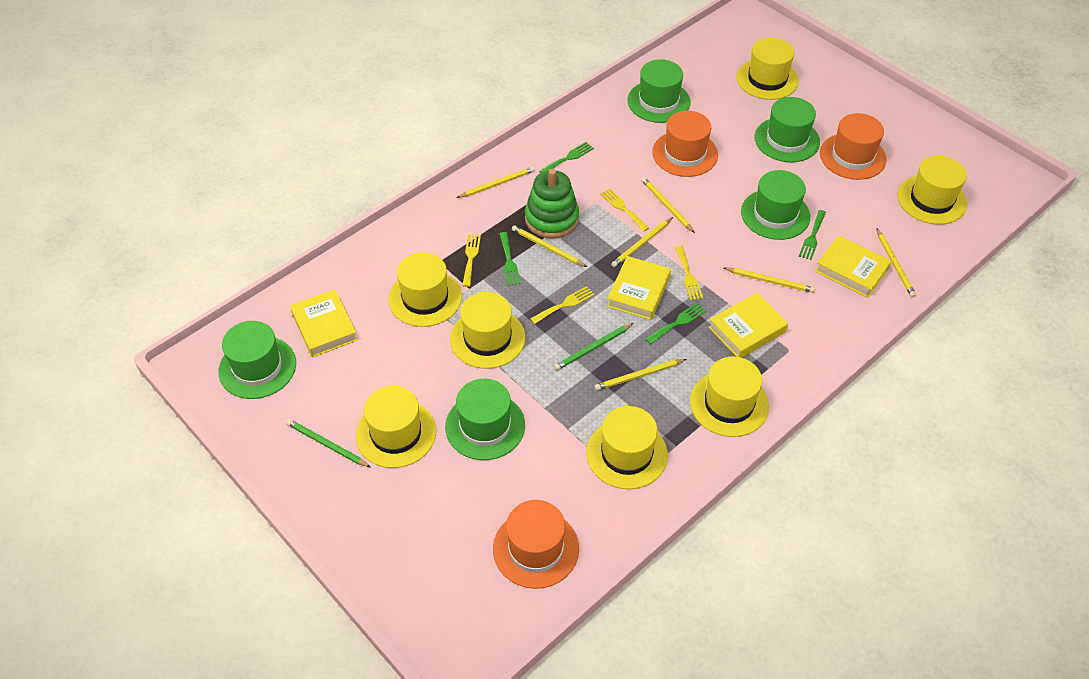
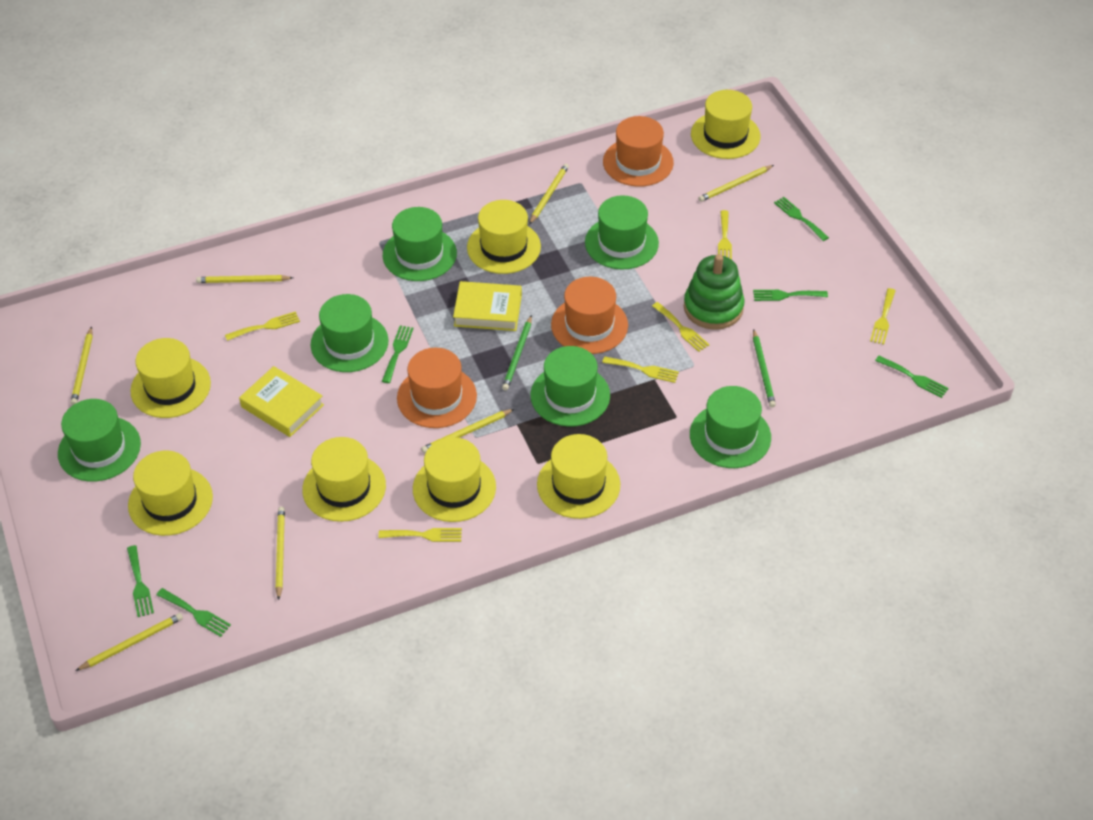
green fork: 4 -> 6
green hat: 5 -> 6
yellow book: 4 -> 2
yellow fork: 4 -> 6

